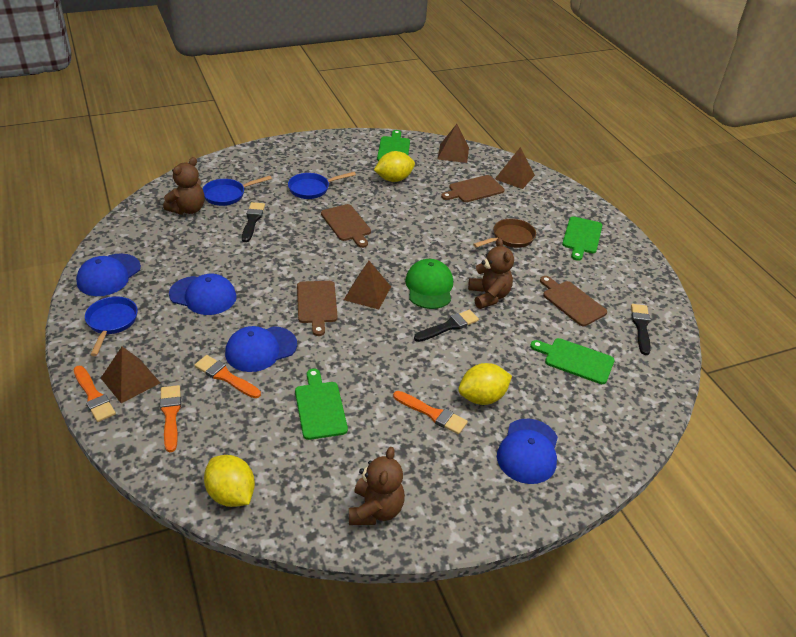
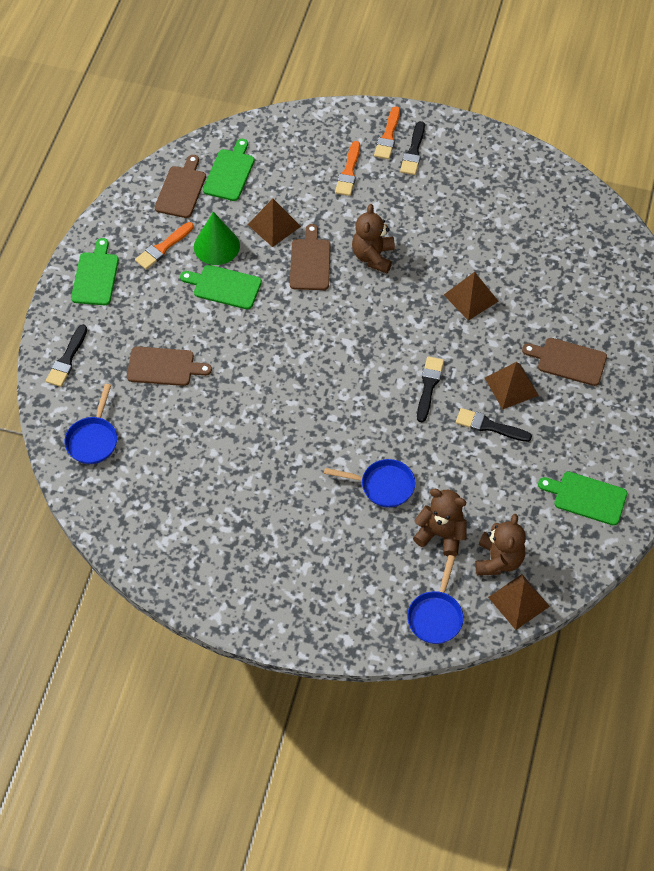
black brush: 3 -> 4
blue cap: 4 -> 0
brown pan: 1 -> 0
green cap: 1 -> 0
green cone: 0 -> 1
orange brush: 4 -> 3
yellow lemon: 3 -> 0

